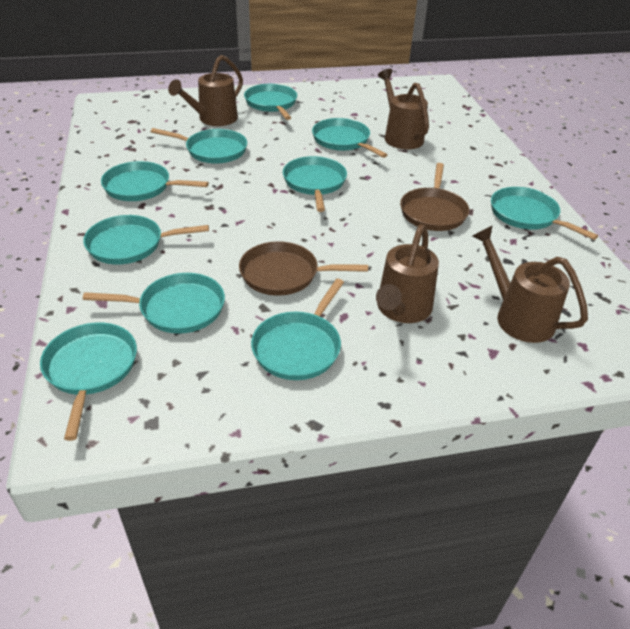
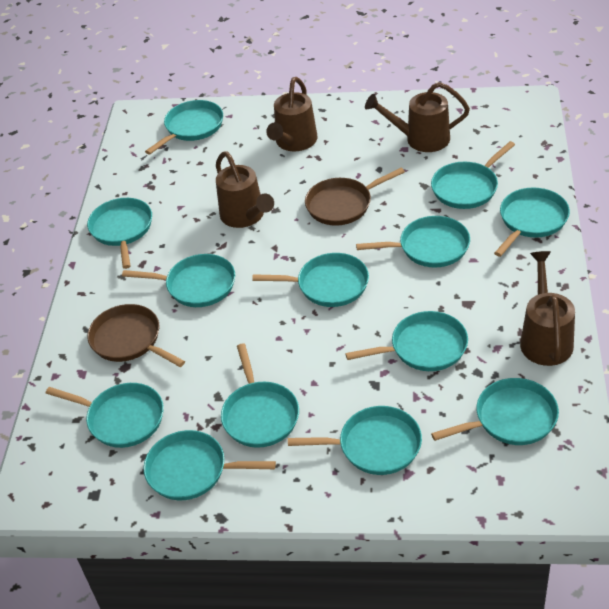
turquoise pan: 10 -> 13

